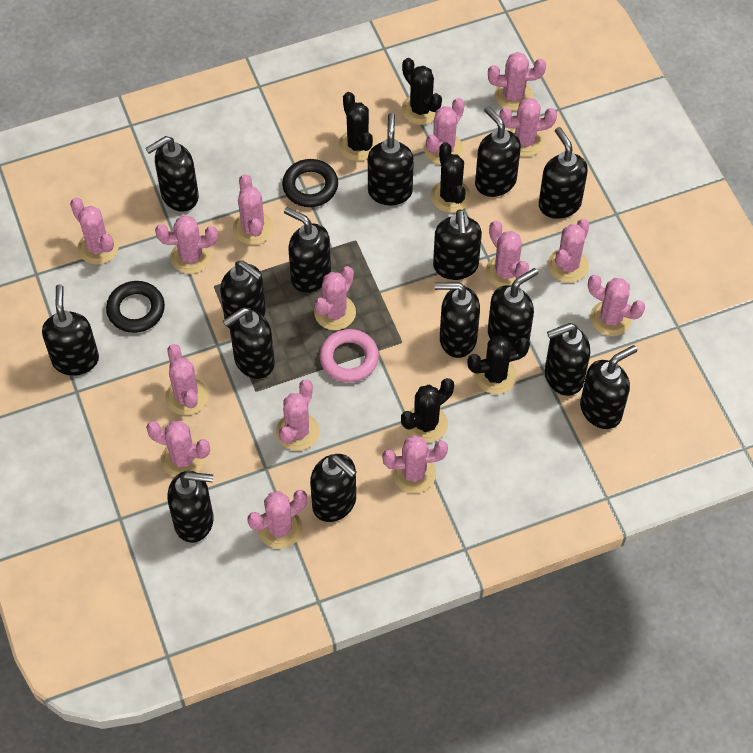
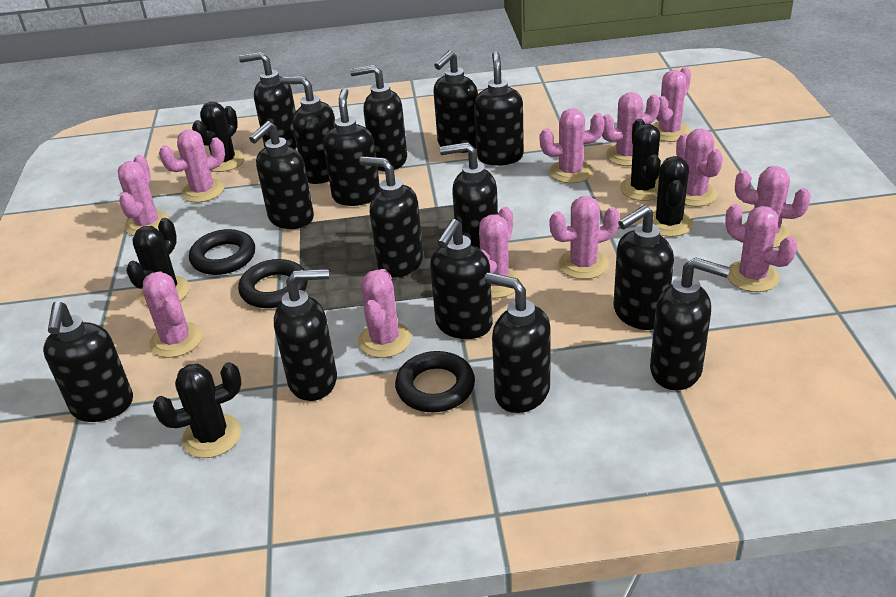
black ring: 2 -> 3
pink cactus: 15 -> 12
pink ring: 1 -> 0

